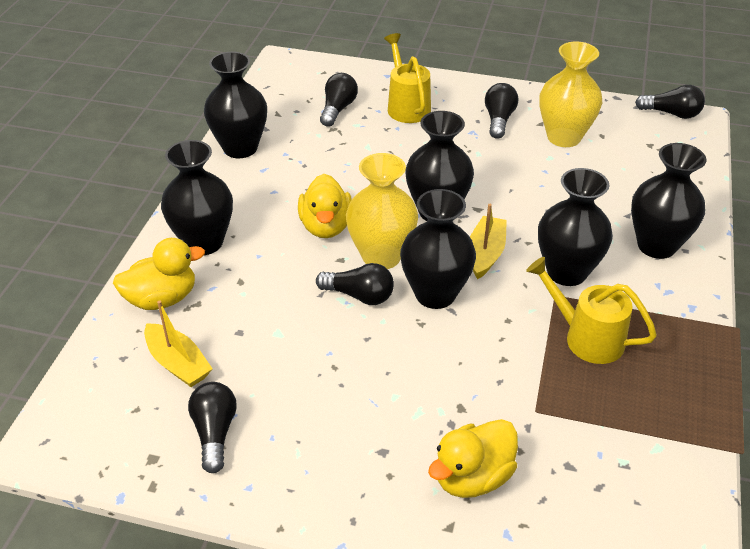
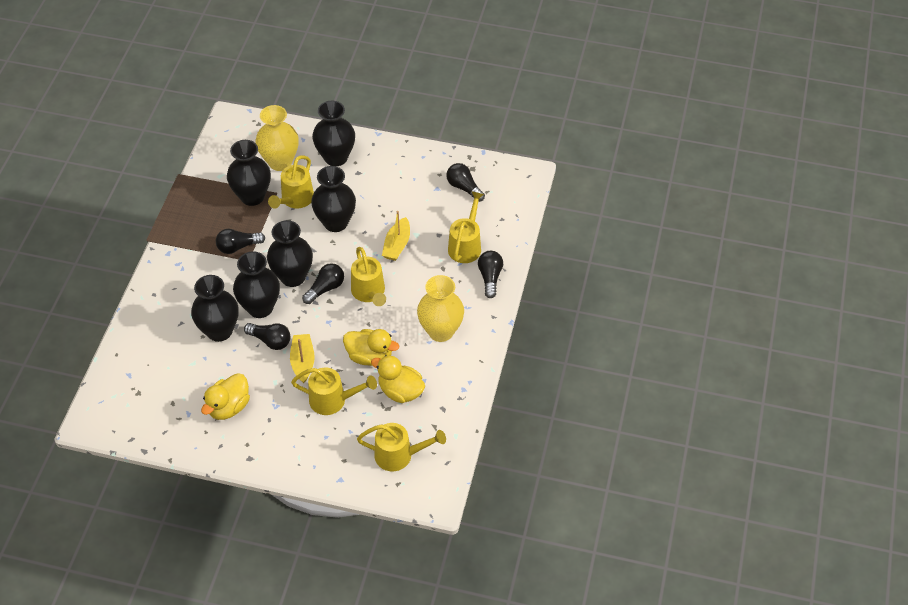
yellow watering can: 2 -> 5

